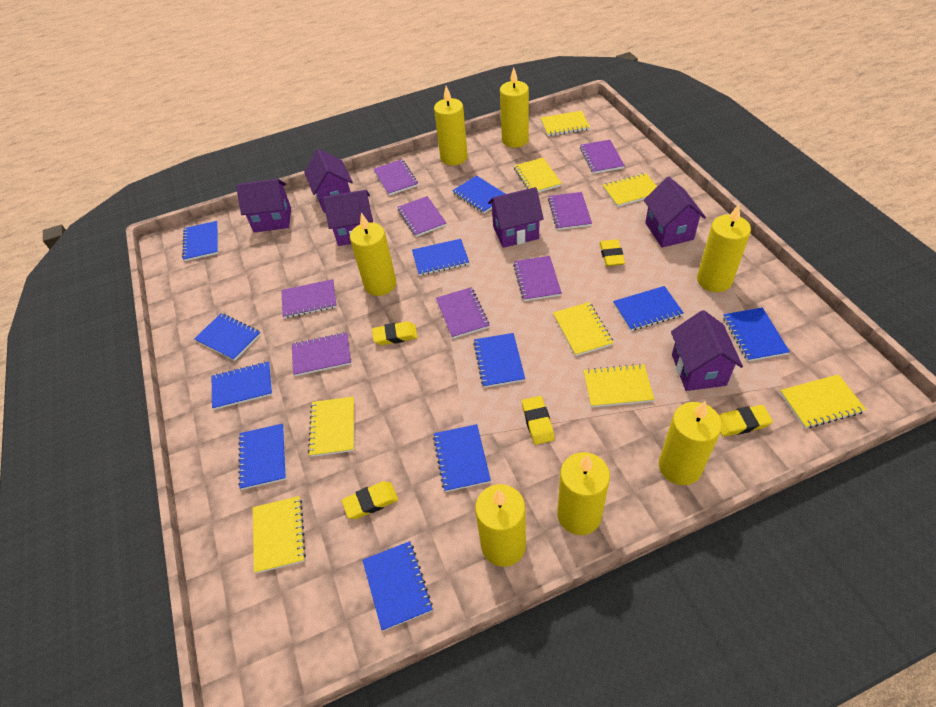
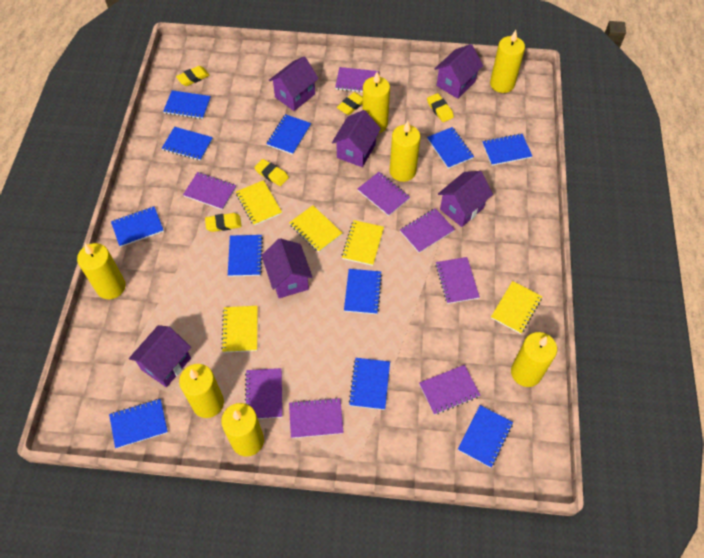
yellow notebook: 8 -> 5

